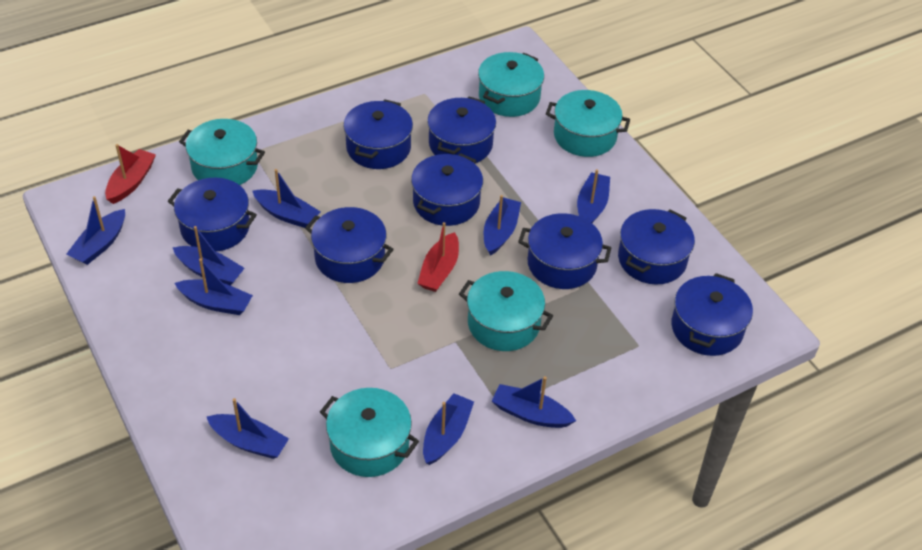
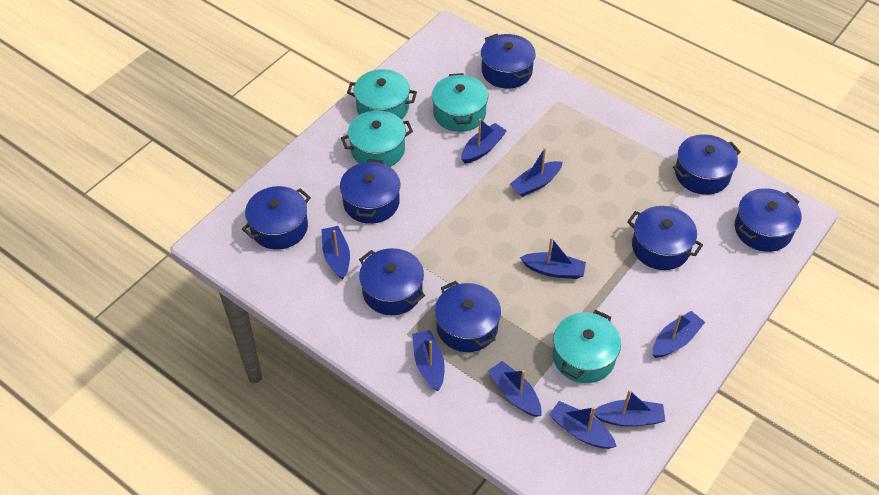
red boat: 2 -> 0
turquoise pot: 5 -> 4

